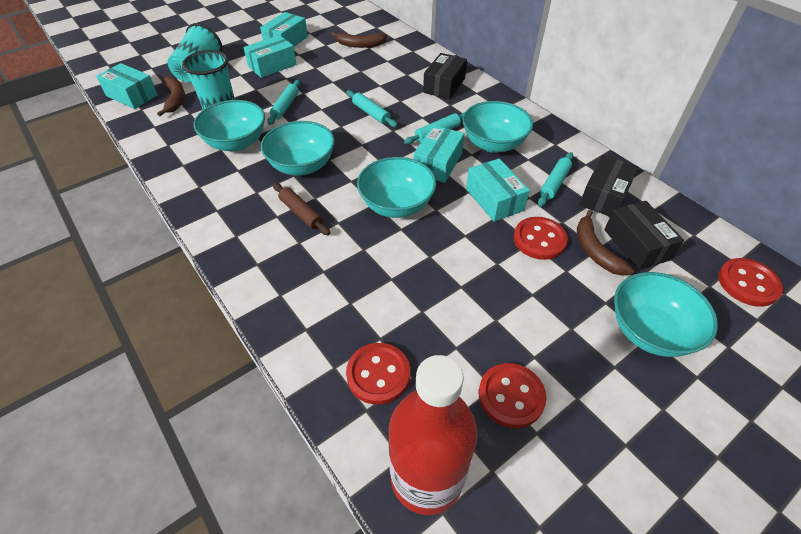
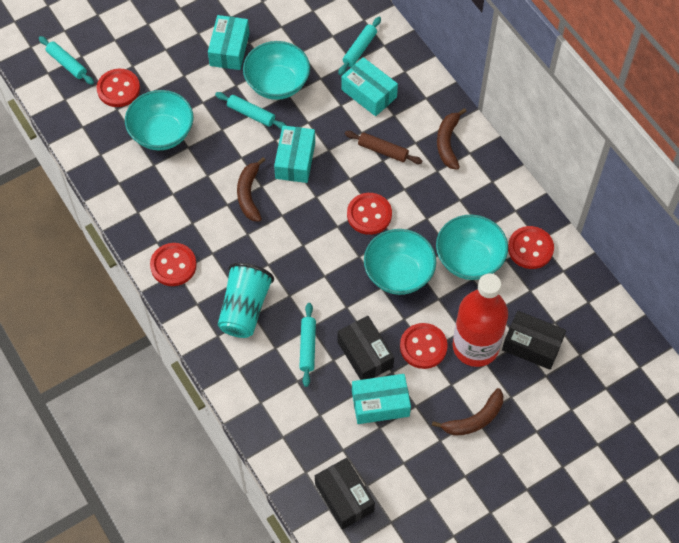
red button: 4 -> 5
turquoise bowl: 5 -> 4
turquoise box: 5 -> 4
turquoise cup: 2 -> 1

